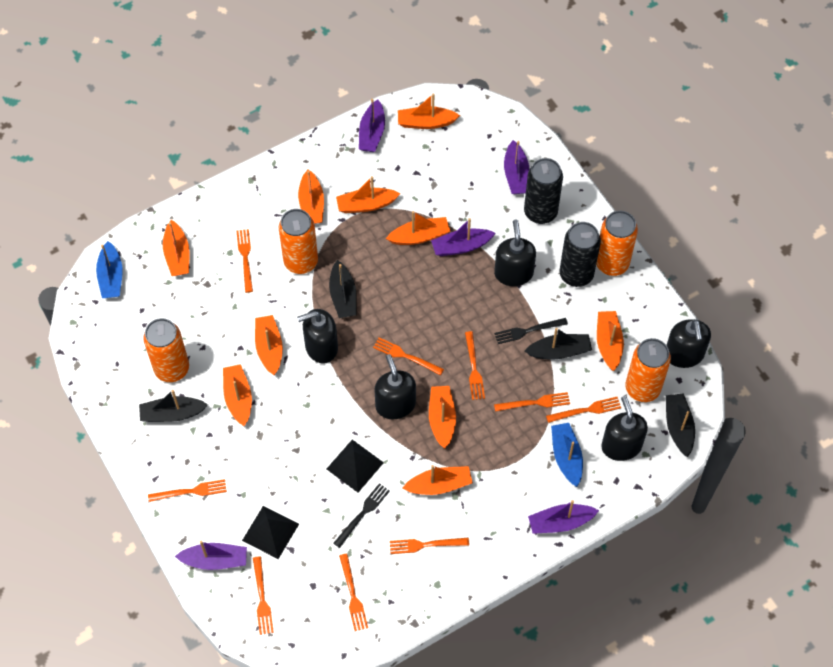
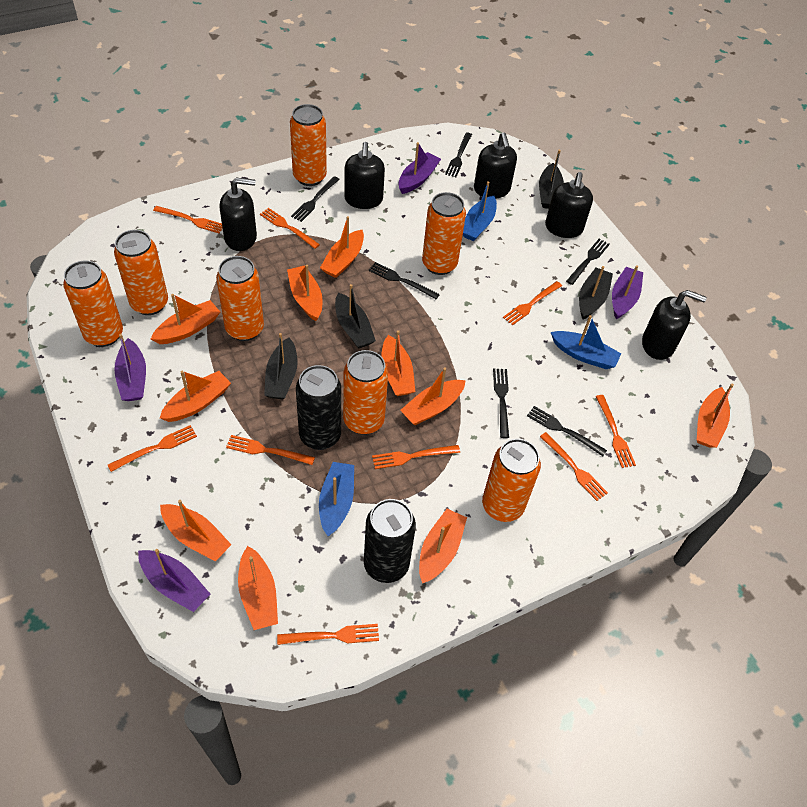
black fork: 2 -> 6
black pyramid: 2 -> 0
blue boat: 2 -> 3
orange can: 4 -> 7
purple boat: 5 -> 4

